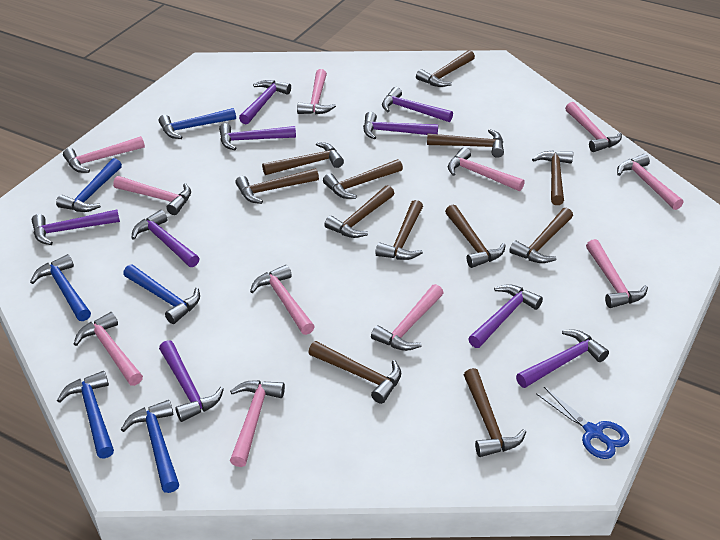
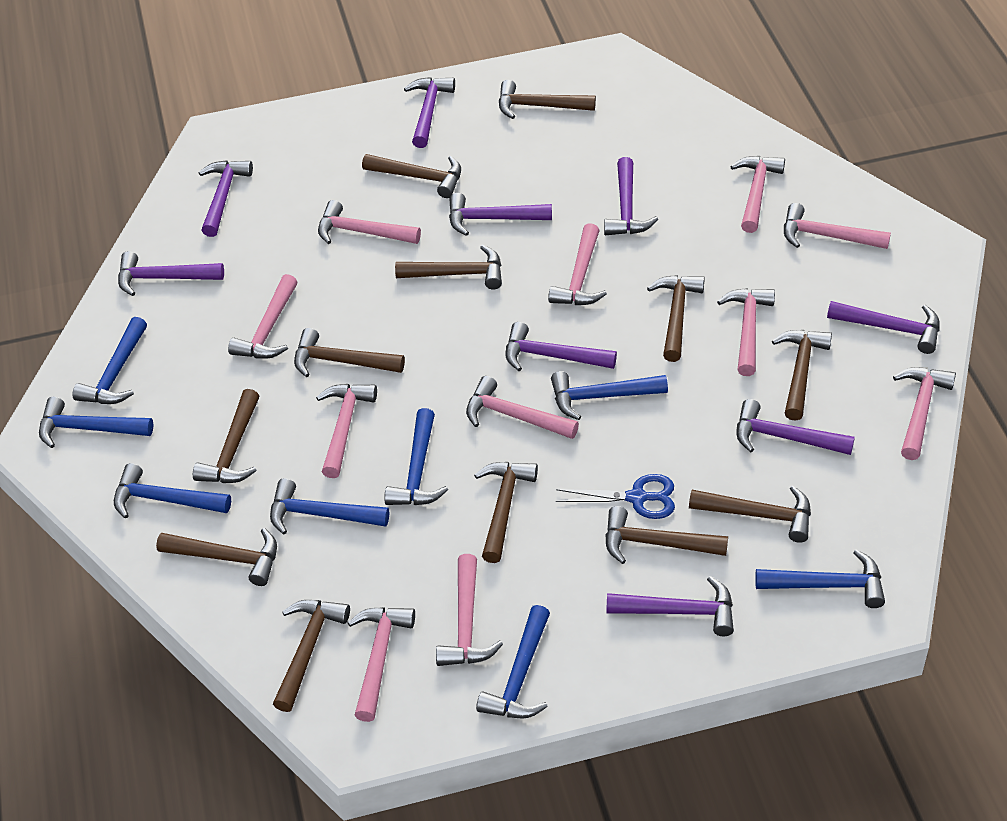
blue hammer: 6 -> 8

